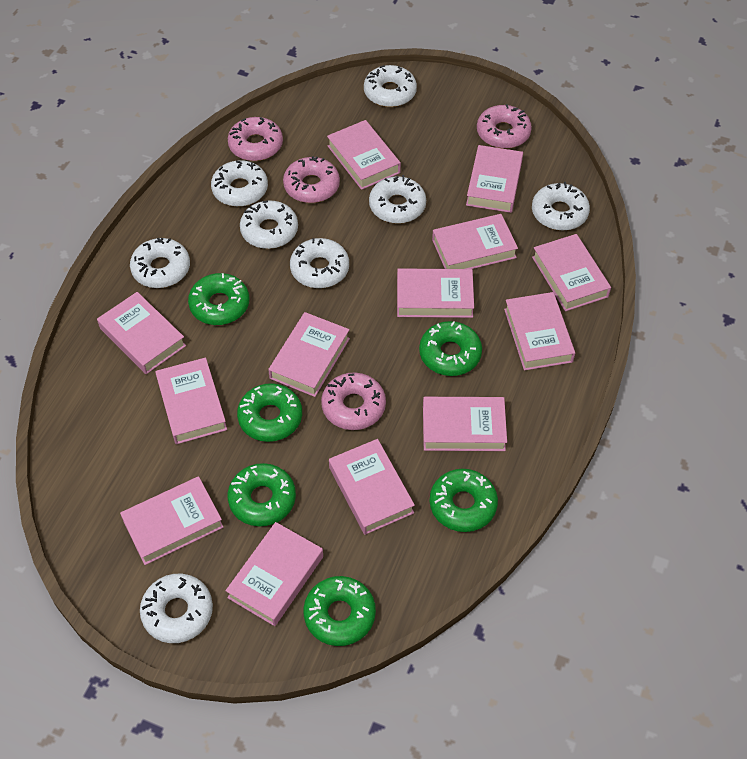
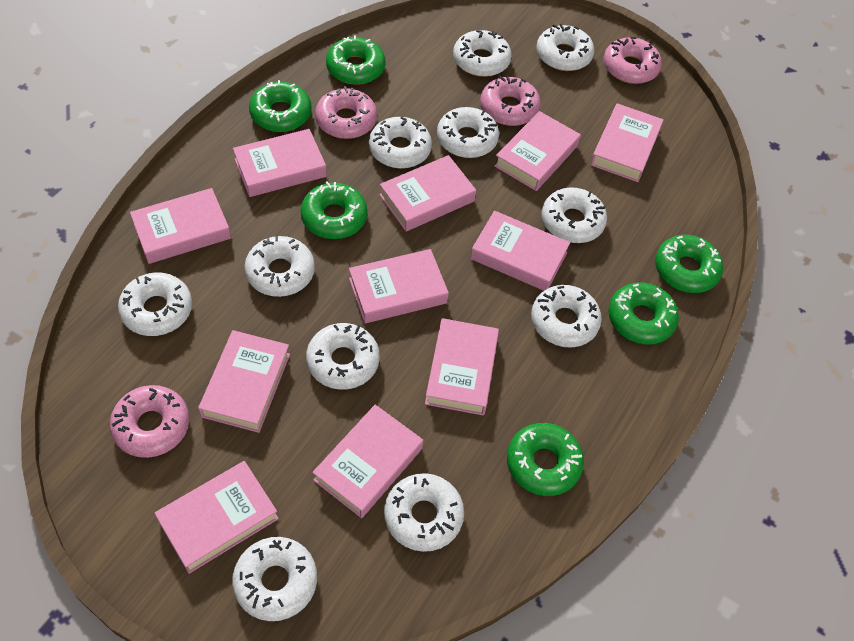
pink book: 13 -> 11
white donut: 8 -> 11

